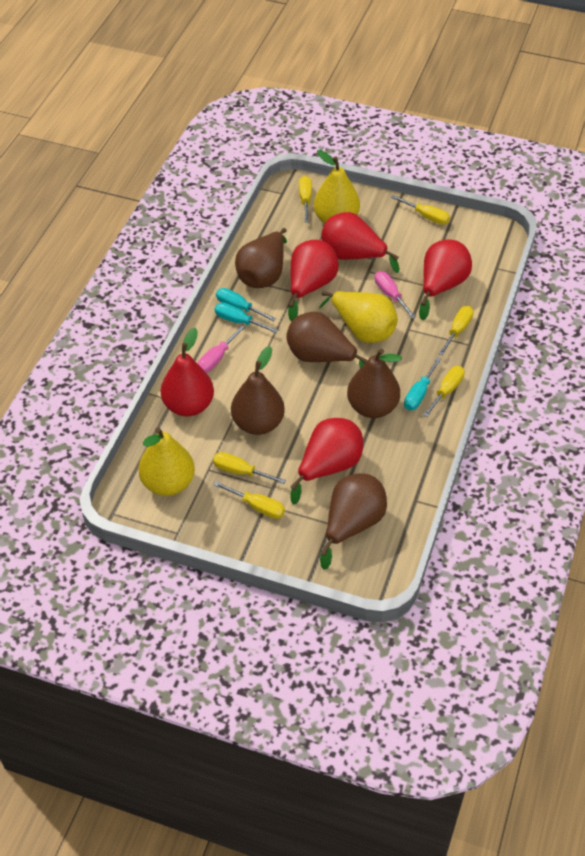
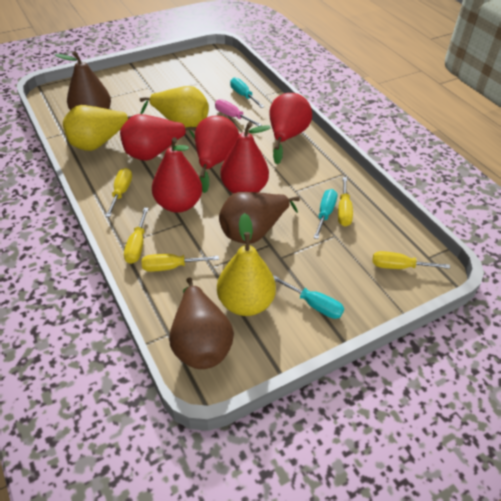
brown pear: 5 -> 3
pink screwdriver: 2 -> 1
yellow screwdriver: 6 -> 5

